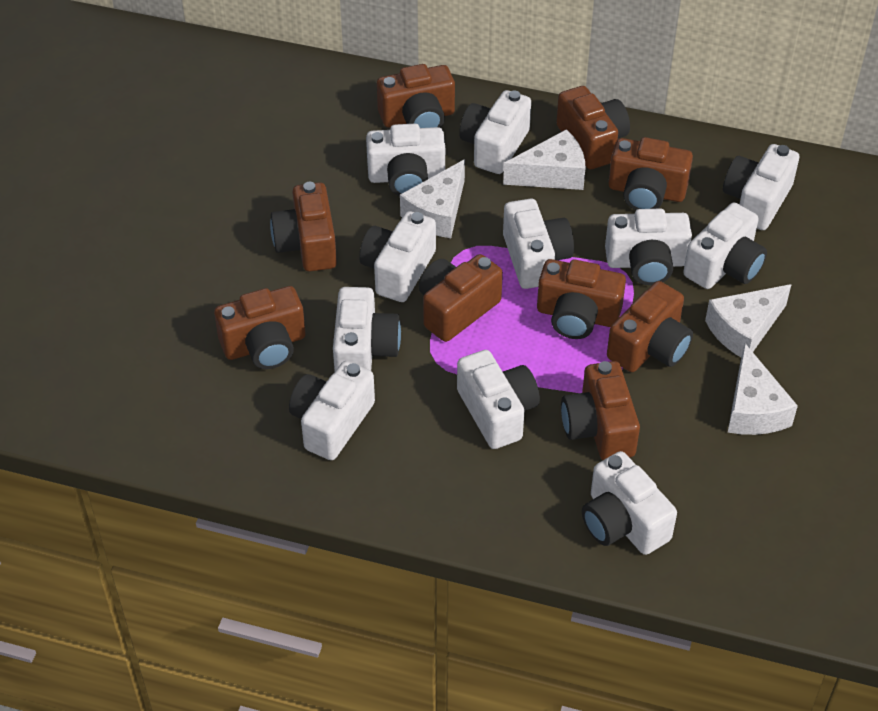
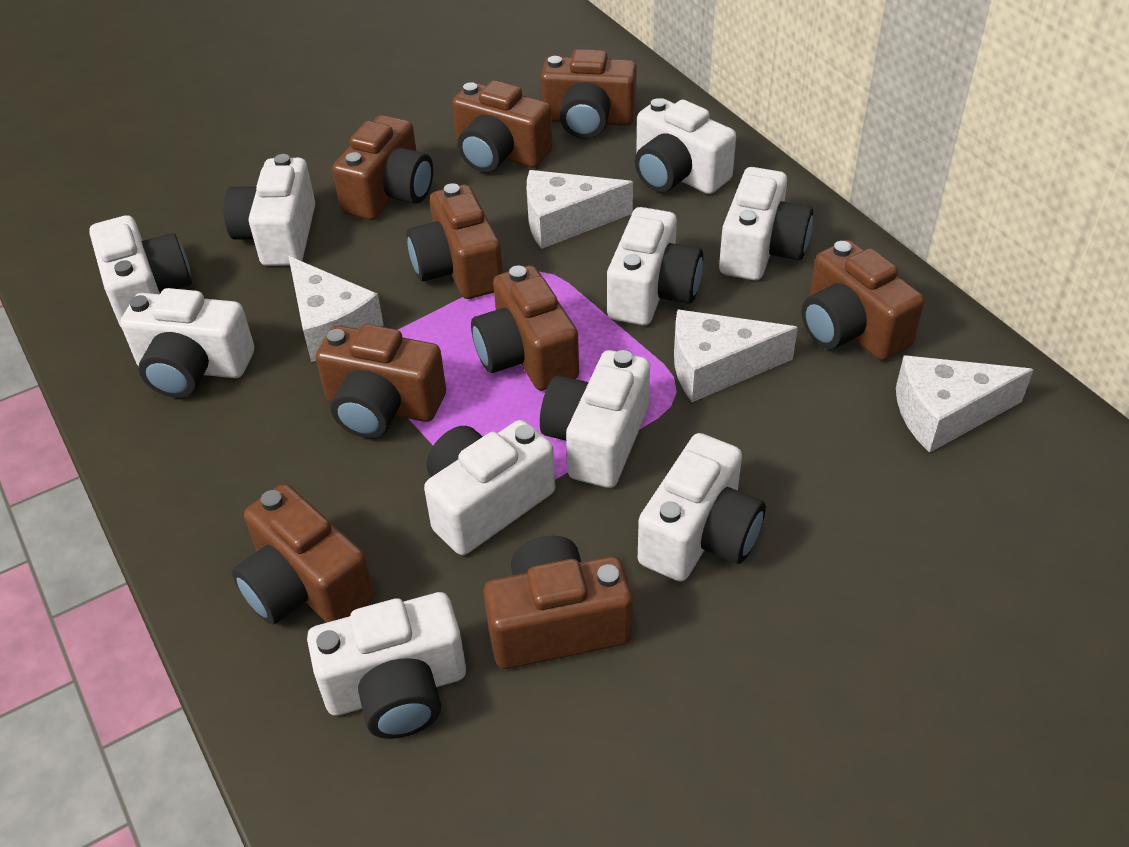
white camera: 11 -> 10

